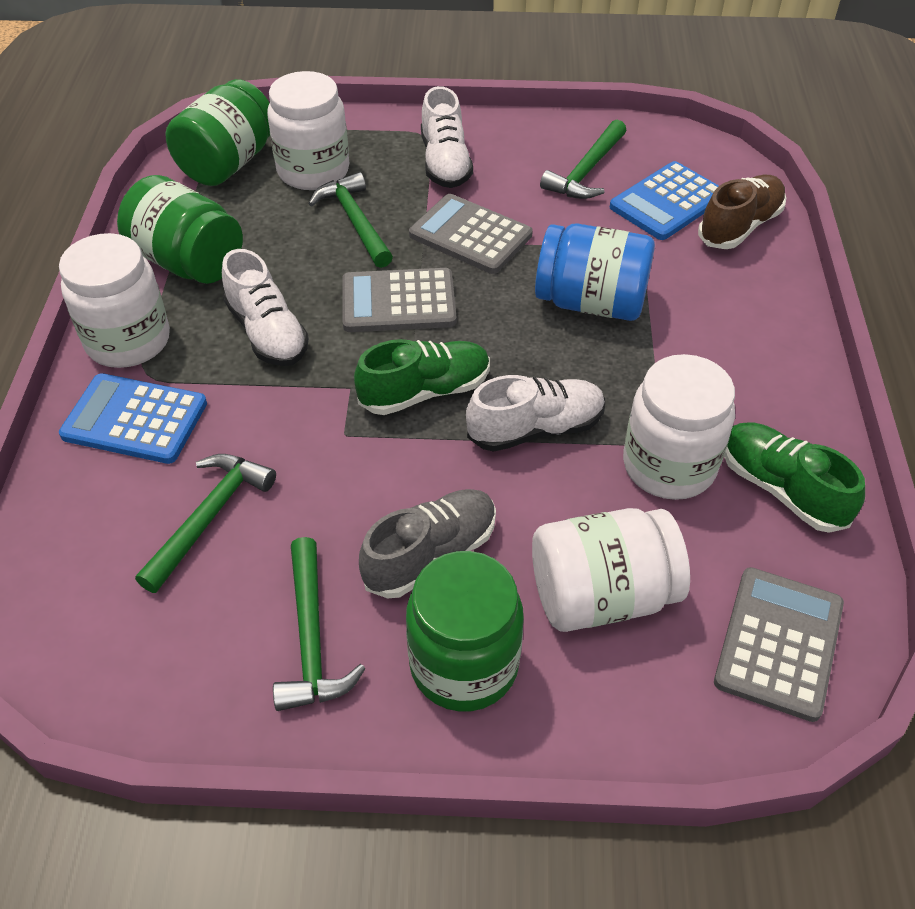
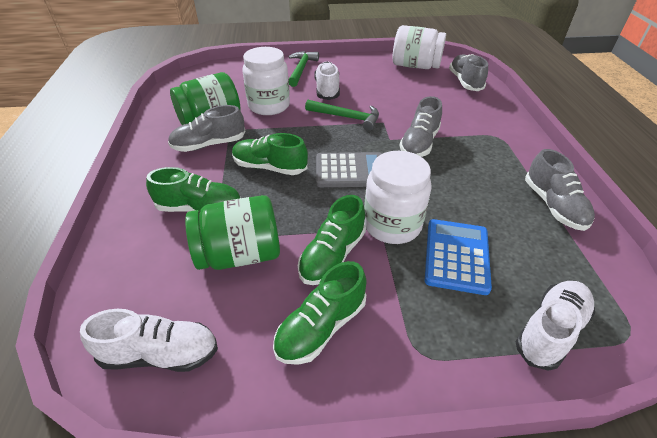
blue calculator: 2 -> 1
blue jar: 1 -> 0
brown shoe: 1 -> 0
green hammer: 4 -> 2
green jar: 3 -> 2
green shoe: 2 -> 4
grey calculator: 3 -> 1
grey shoe: 1 -> 4
white jar: 4 -> 3

